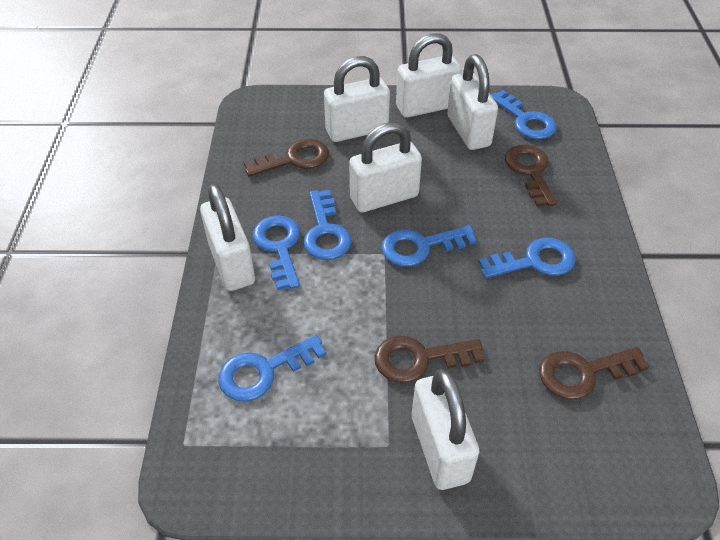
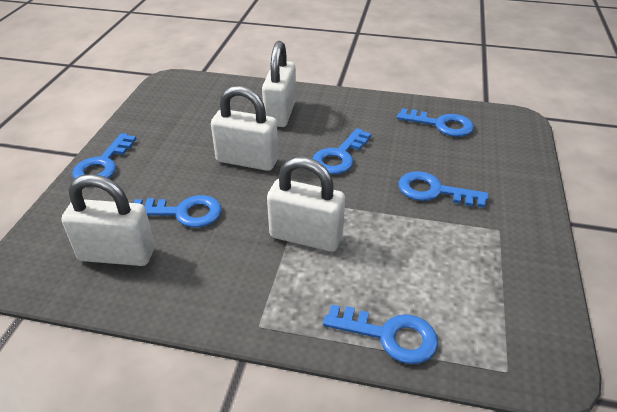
brown key: 4 -> 0
white padlock: 6 -> 4

